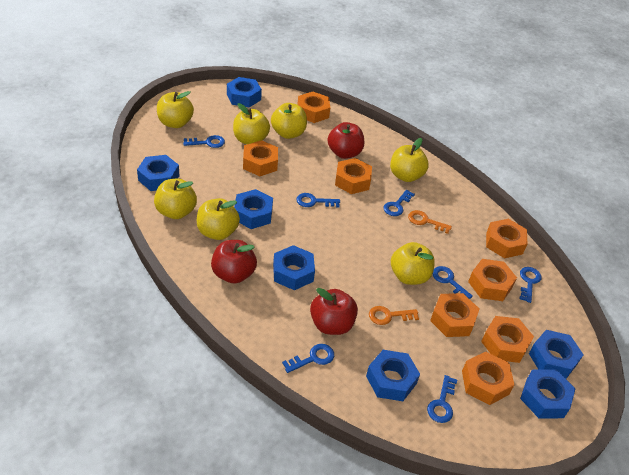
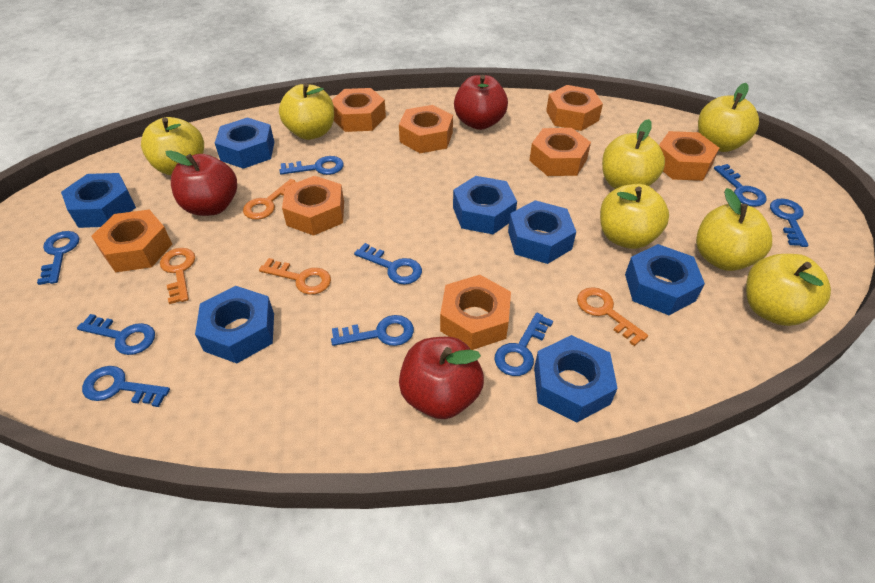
blue key: 7 -> 9
orange key: 2 -> 4

